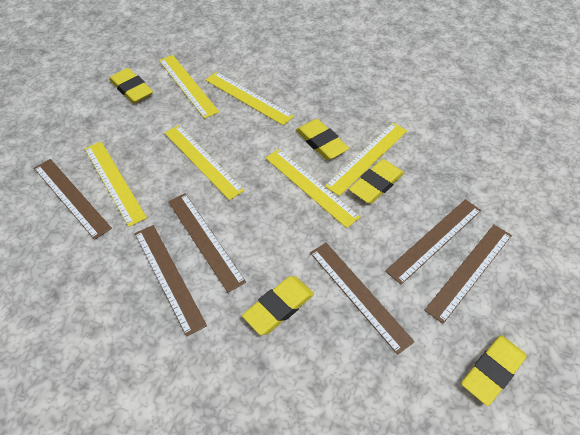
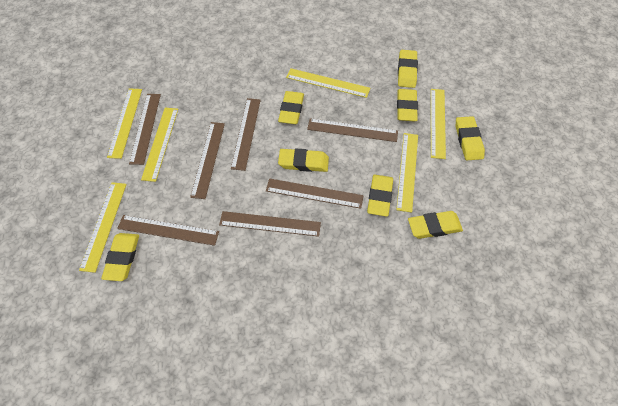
brown ruler: 6 -> 7
yellow eraser: 5 -> 8

